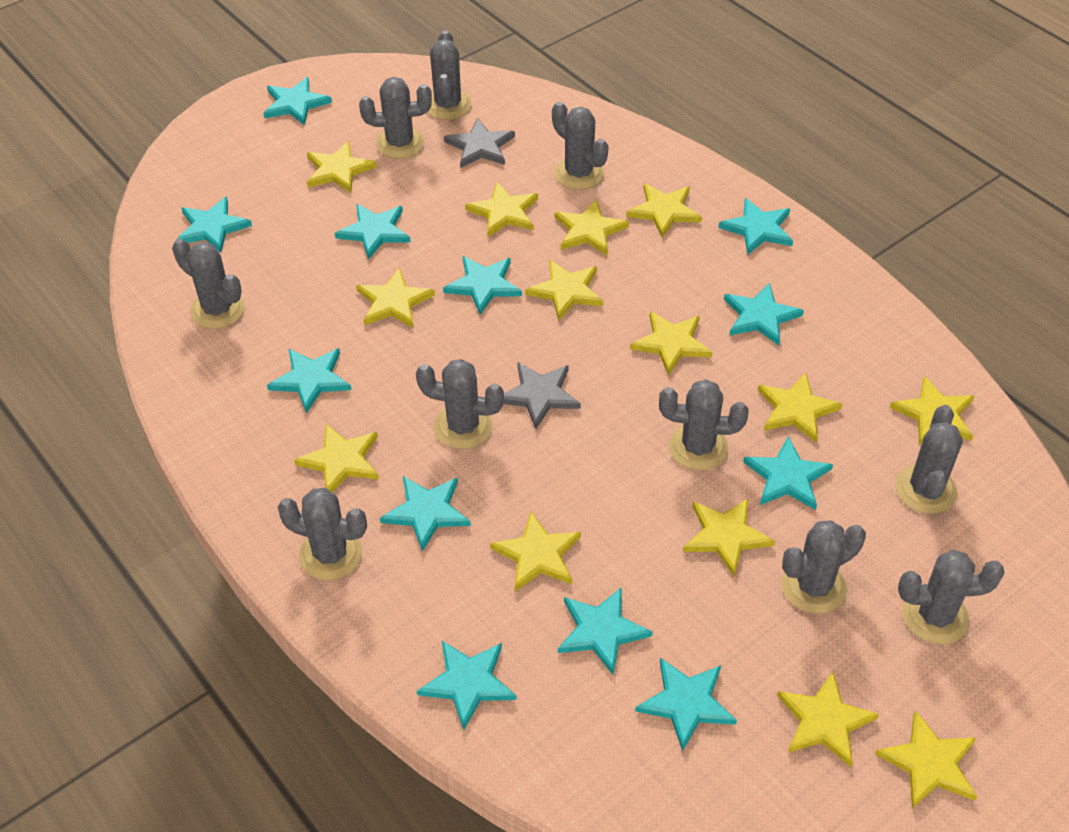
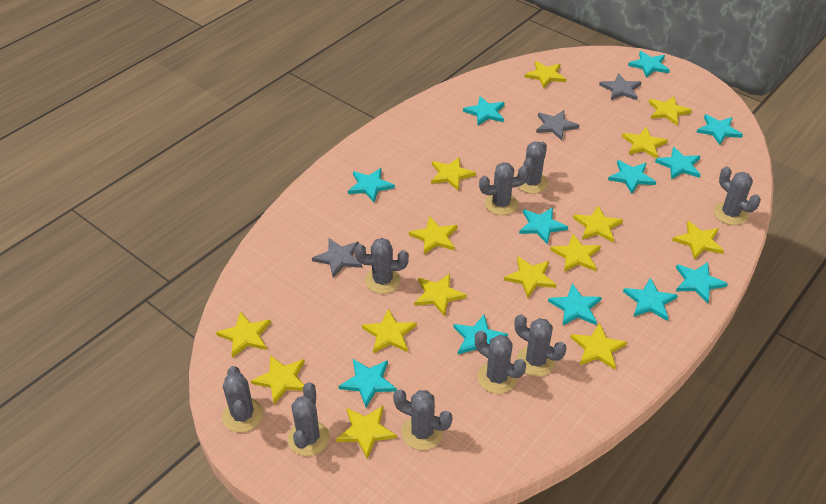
grey cactus: 10 -> 9
grey star: 2 -> 3
yellow star: 14 -> 15

